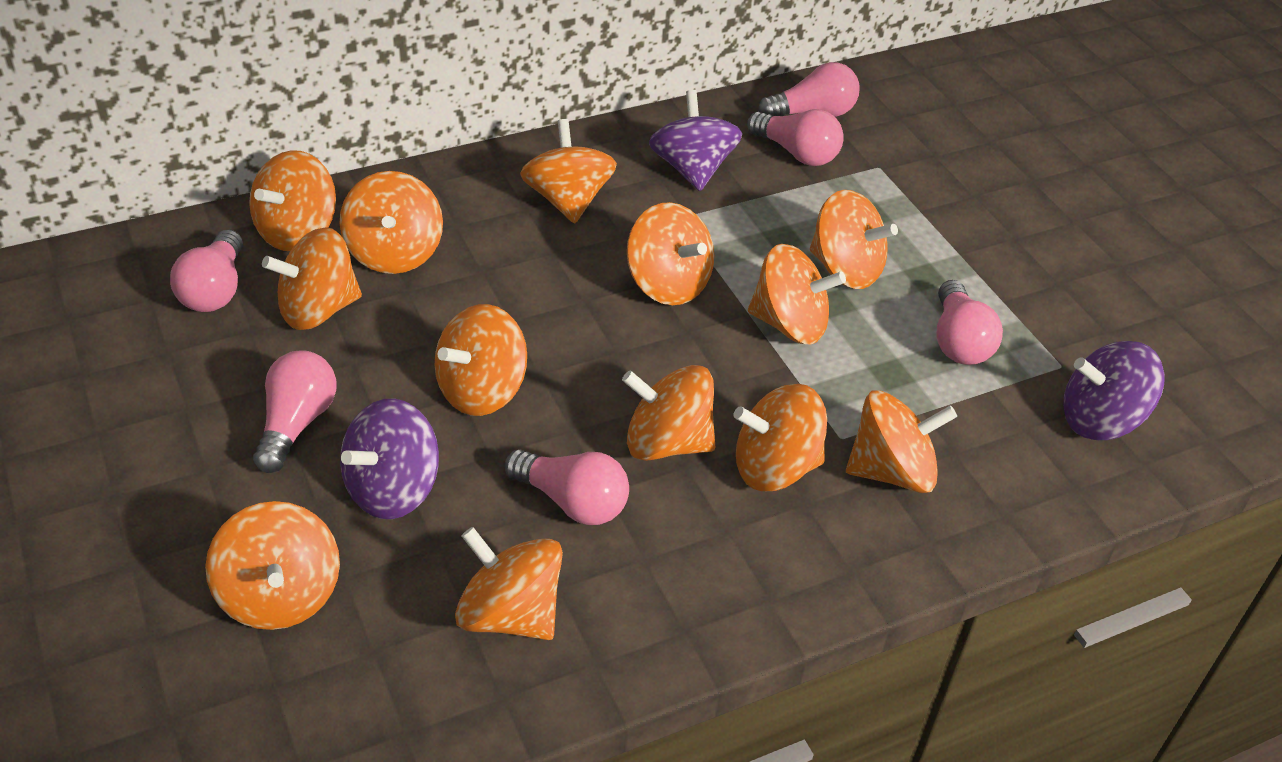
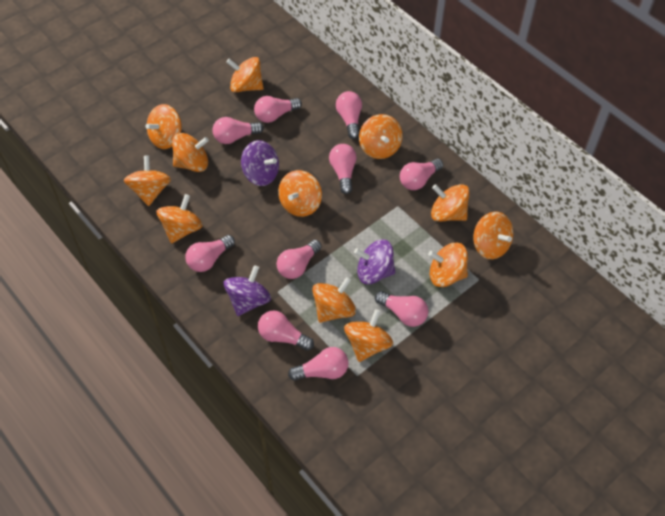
orange spinning top: 13 -> 12
pink light bulb: 6 -> 10

